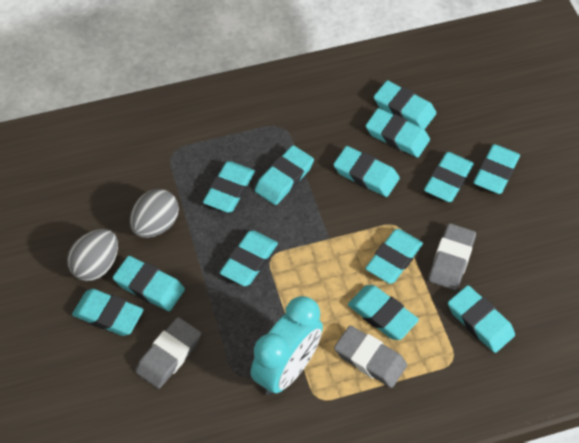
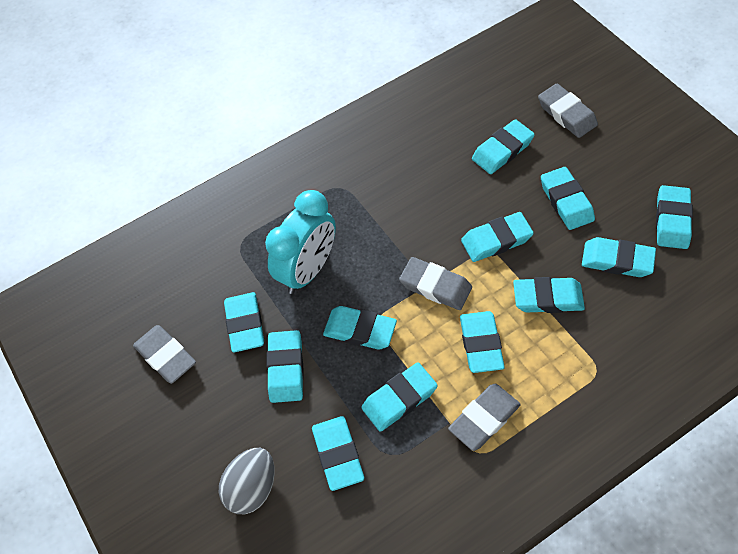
grey egg: 2 -> 1
grey eraser: 3 -> 4
turquoise eraser: 13 -> 12

